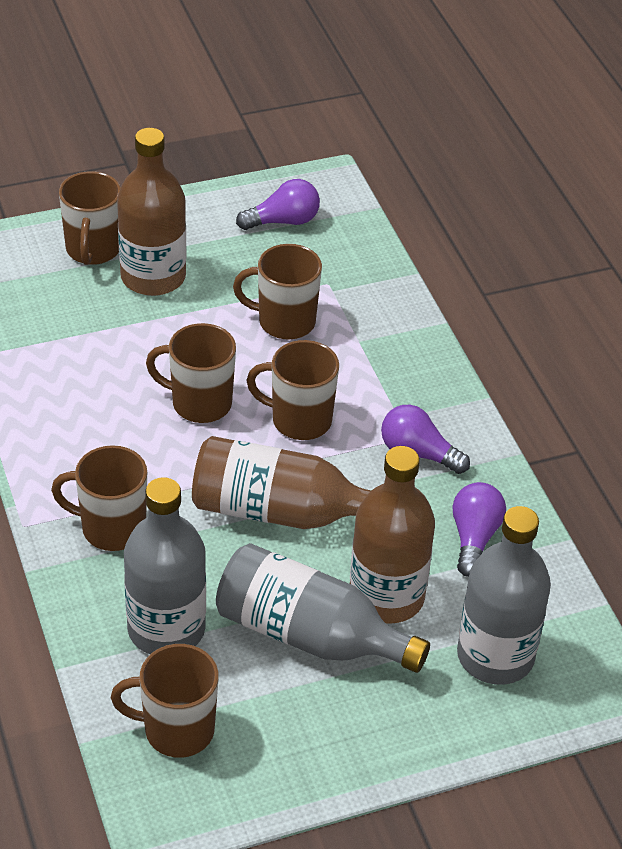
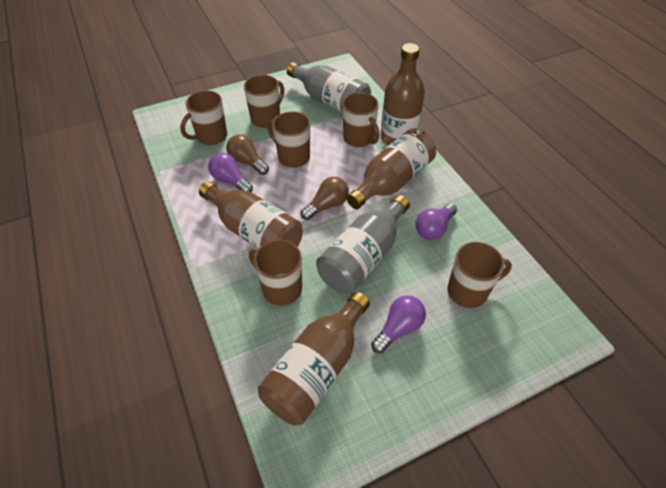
brown bottle: 3 -> 4
brown light bulb: 0 -> 2
grey bottle: 3 -> 2

